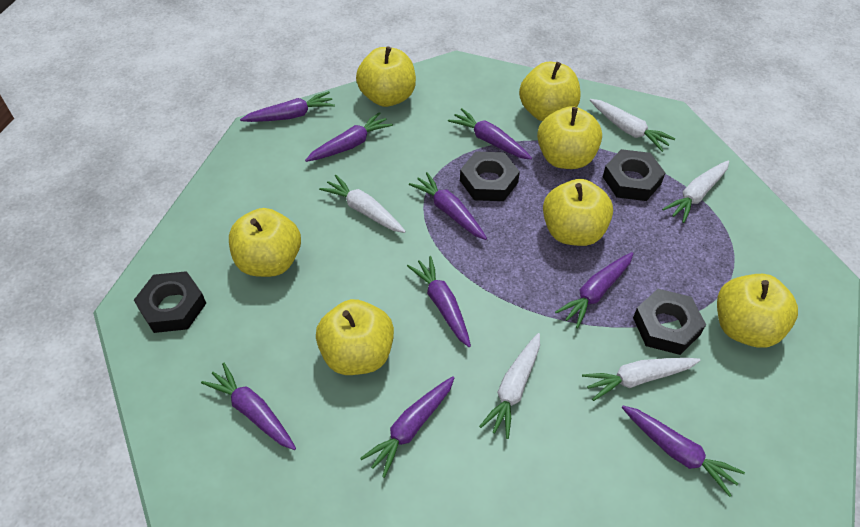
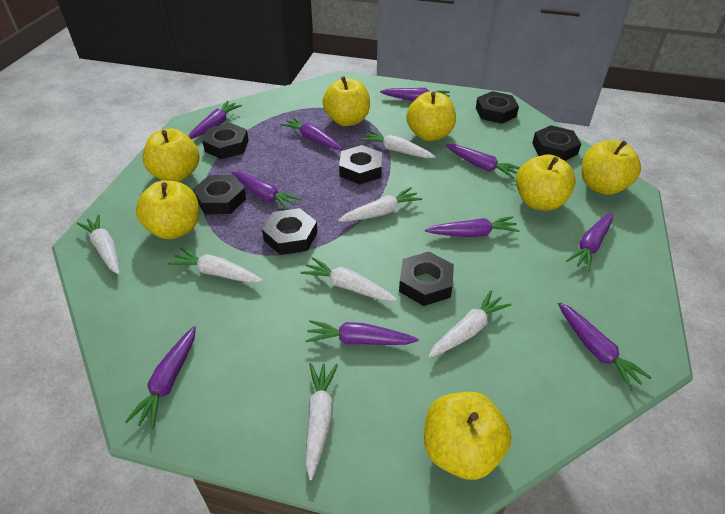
black nut: 4 -> 7
purple carrot: 9 -> 10
white carrot: 5 -> 7

